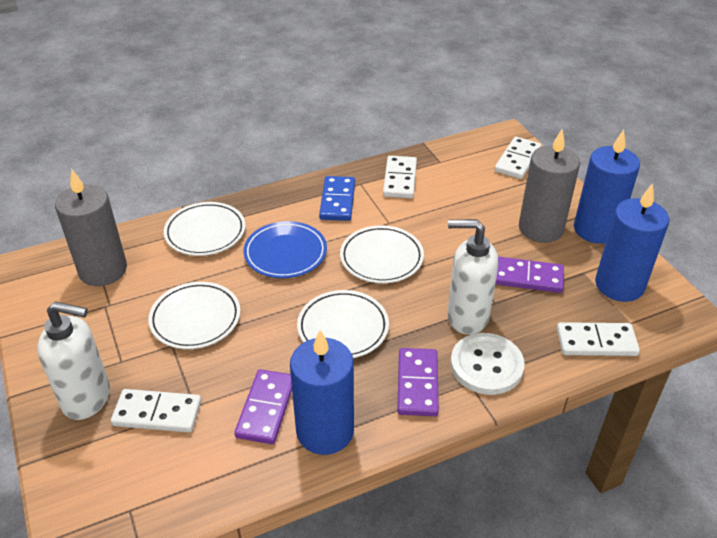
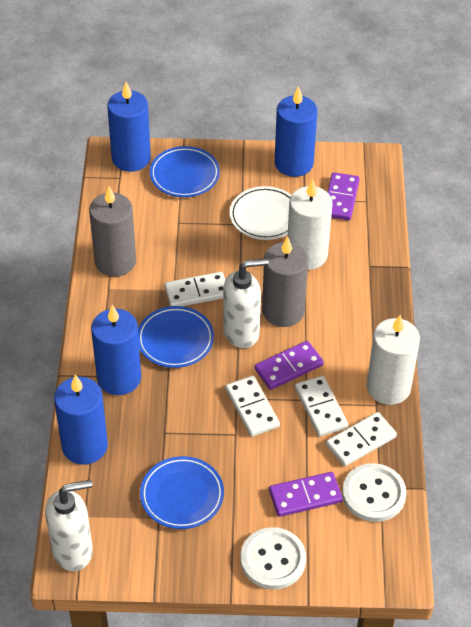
blue candle: 3 -> 4
blue domino: 1 -> 0
blue plate: 1 -> 3
white button: 1 -> 2
white candle: 0 -> 2
white plate: 4 -> 1

